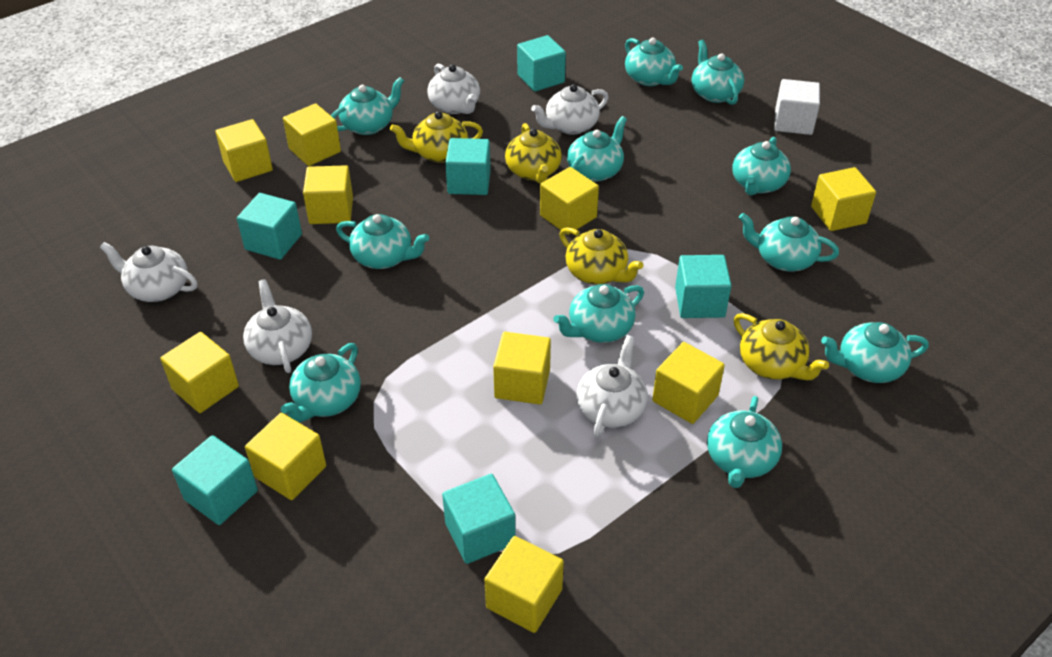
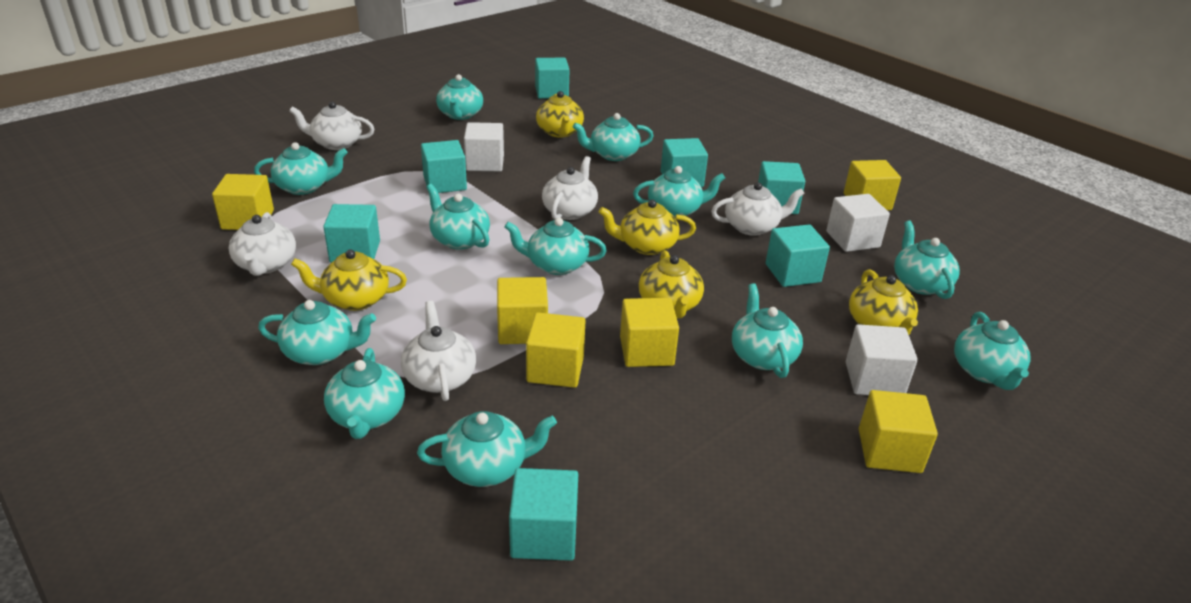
turquoise cube: 6 -> 7
turquoise teapot: 11 -> 12
white cube: 1 -> 3
yellow cube: 10 -> 6
yellow teapot: 4 -> 5

